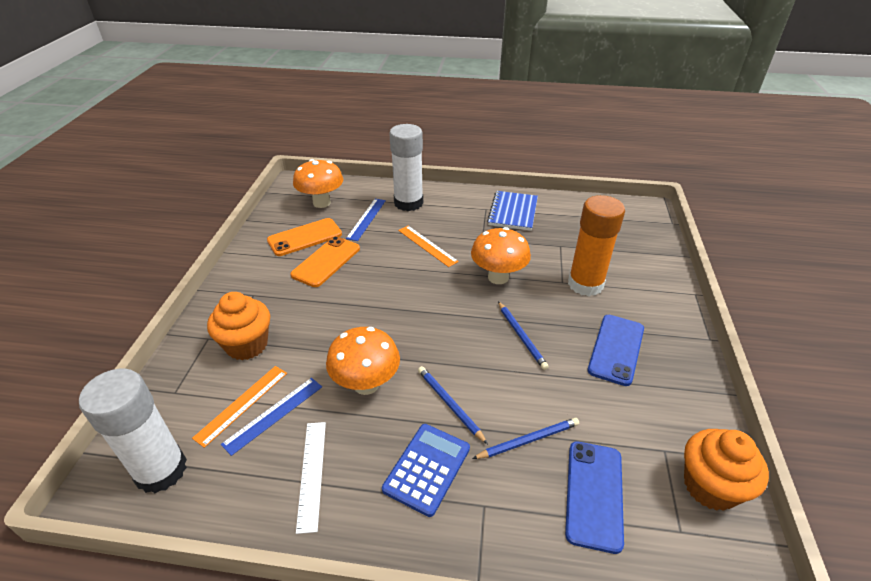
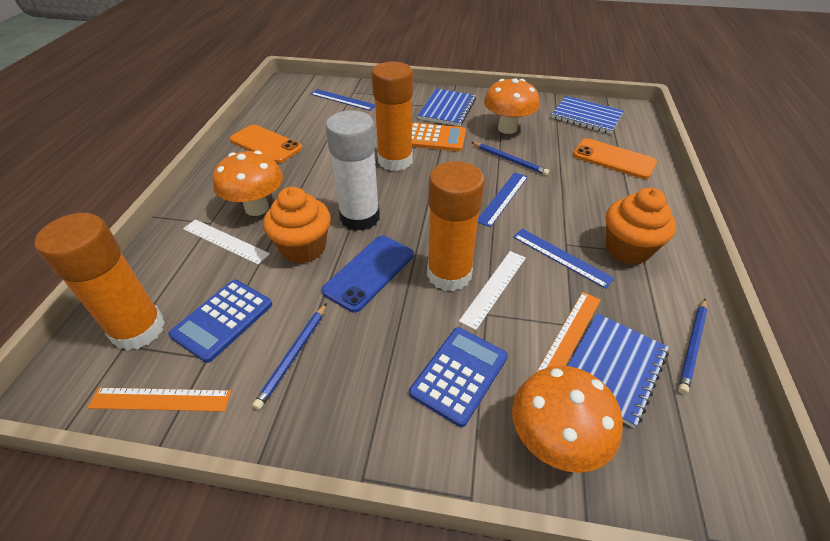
blue calculator: 1 -> 2
blue notebook: 1 -> 3
blue phone: 2 -> 1
blue ruler: 2 -> 3
orange calculator: 0 -> 1
orange glue stick: 1 -> 3
white glue stick: 2 -> 1
white ruler: 1 -> 2

